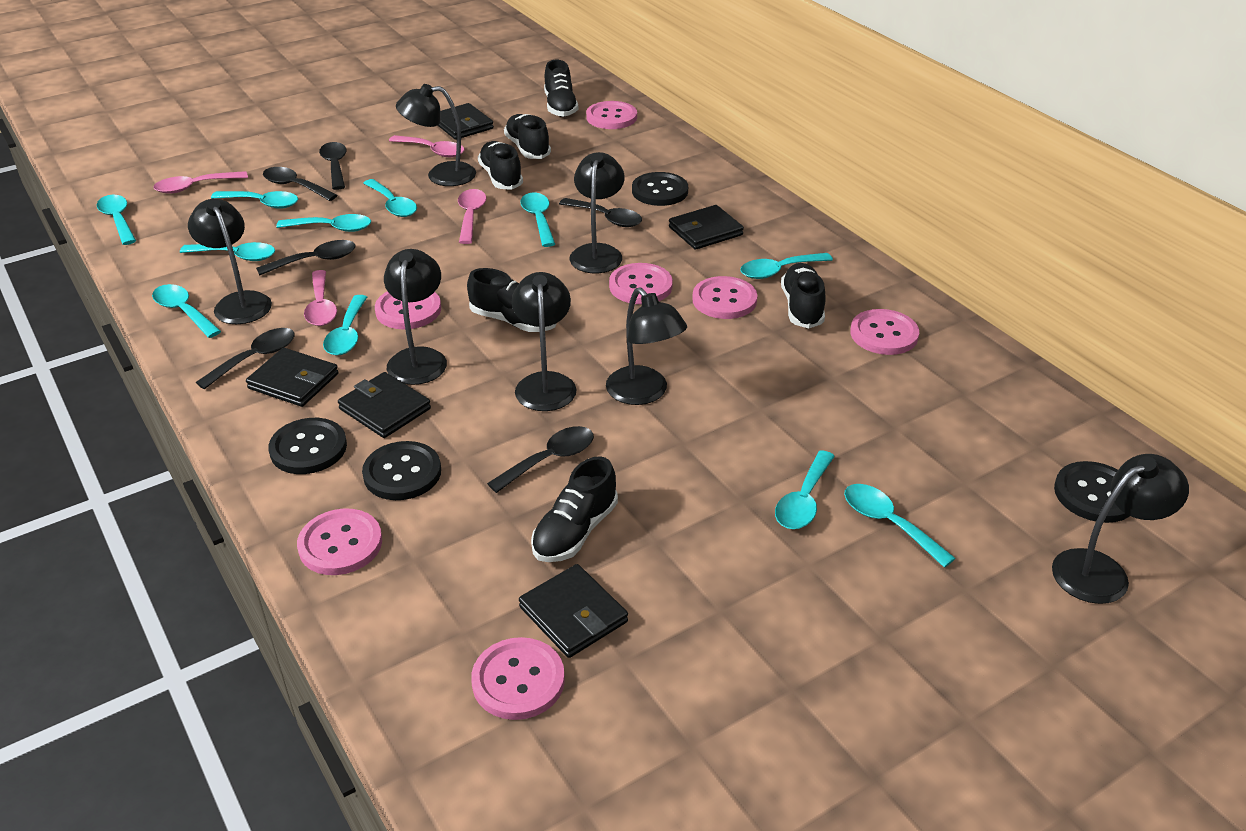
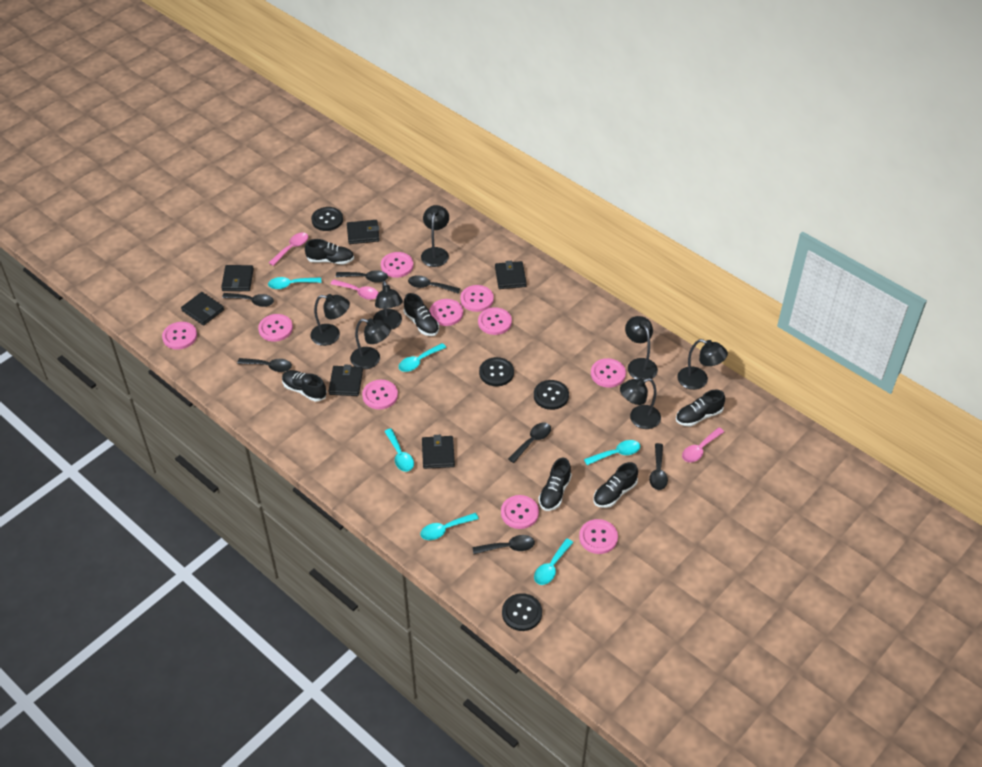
black spoon: 6 -> 7
black wallet: 5 -> 6
pink button: 7 -> 10
pink spoon: 4 -> 3
turquoise spoon: 11 -> 6

